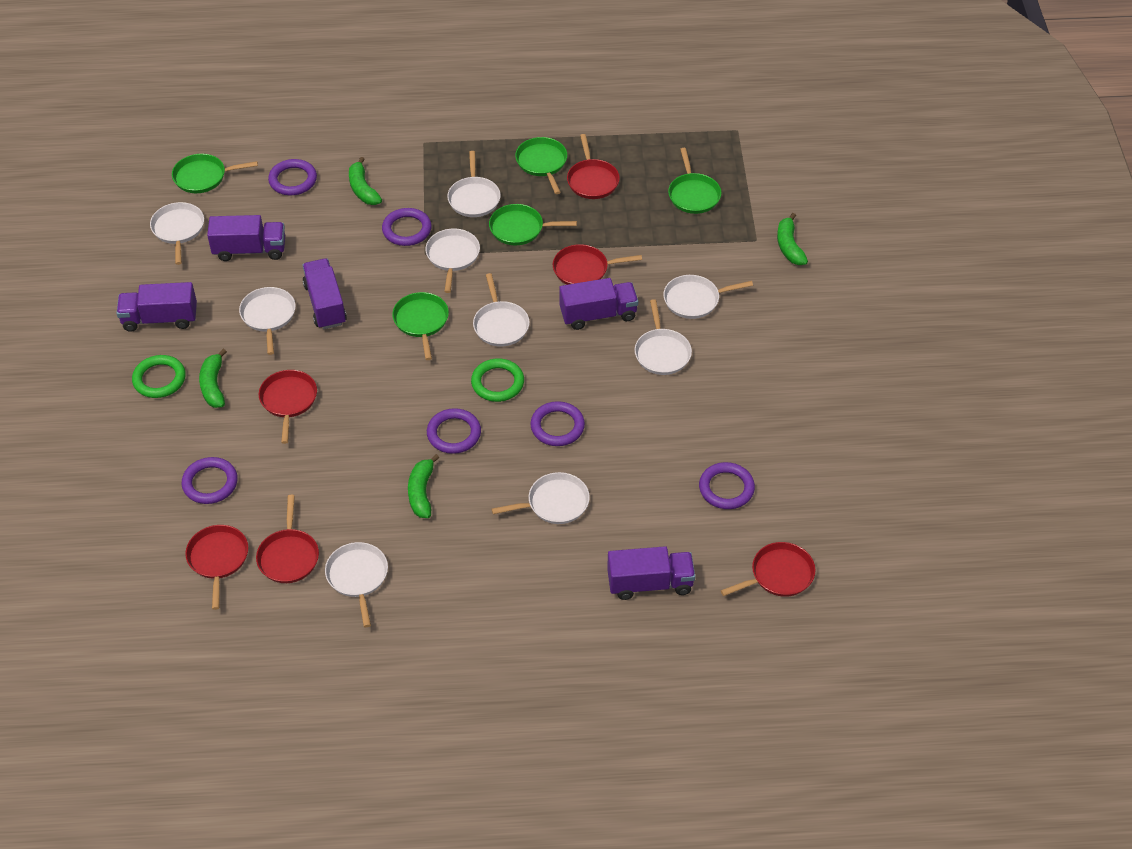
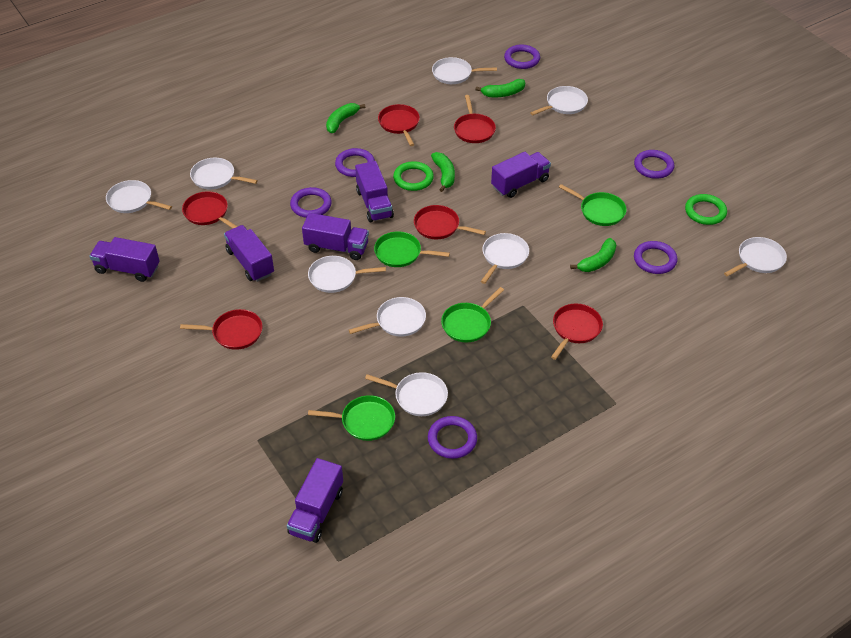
green pan: 5 -> 4
purple truck: 5 -> 6

